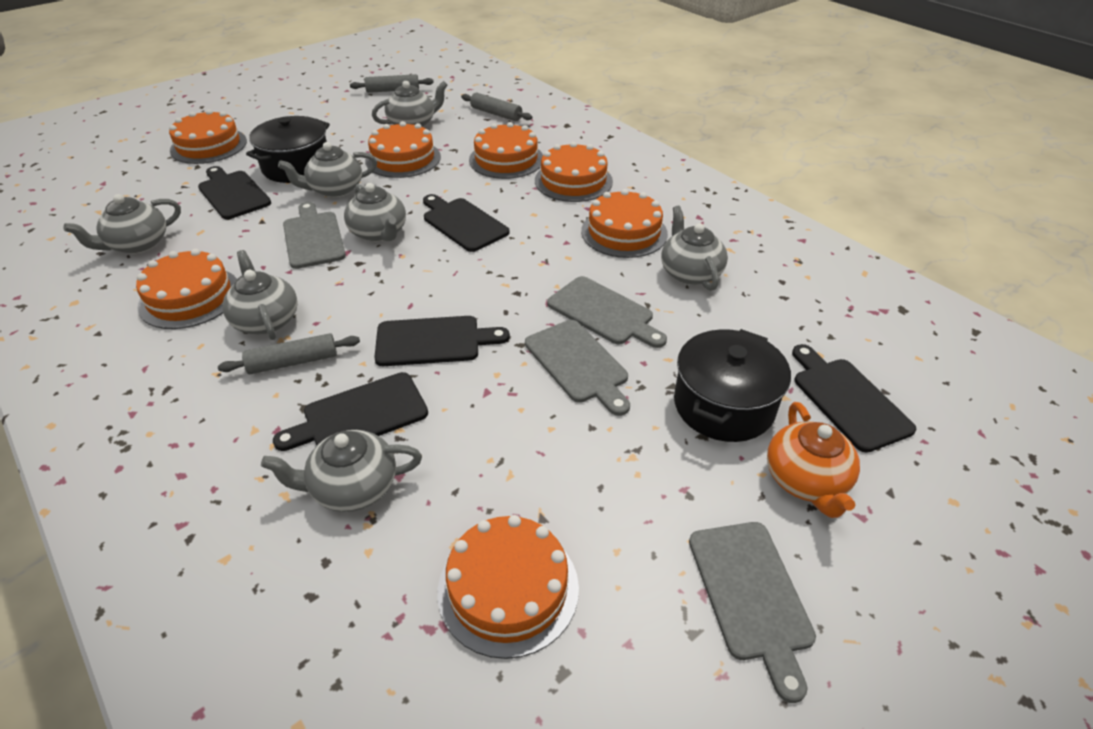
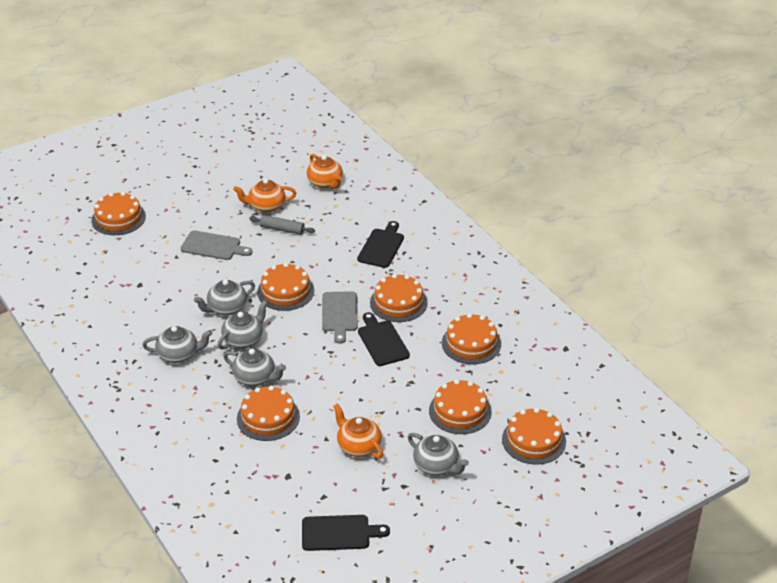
black cutting board: 5 -> 3
black pot: 2 -> 0
grey cutting board: 4 -> 2
grey rolling pin: 3 -> 1
grey teapot: 7 -> 5
orange teapot: 1 -> 3

